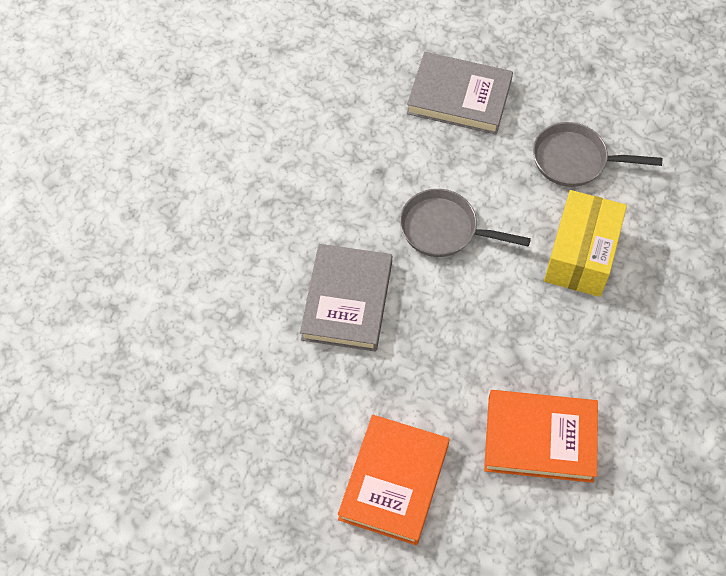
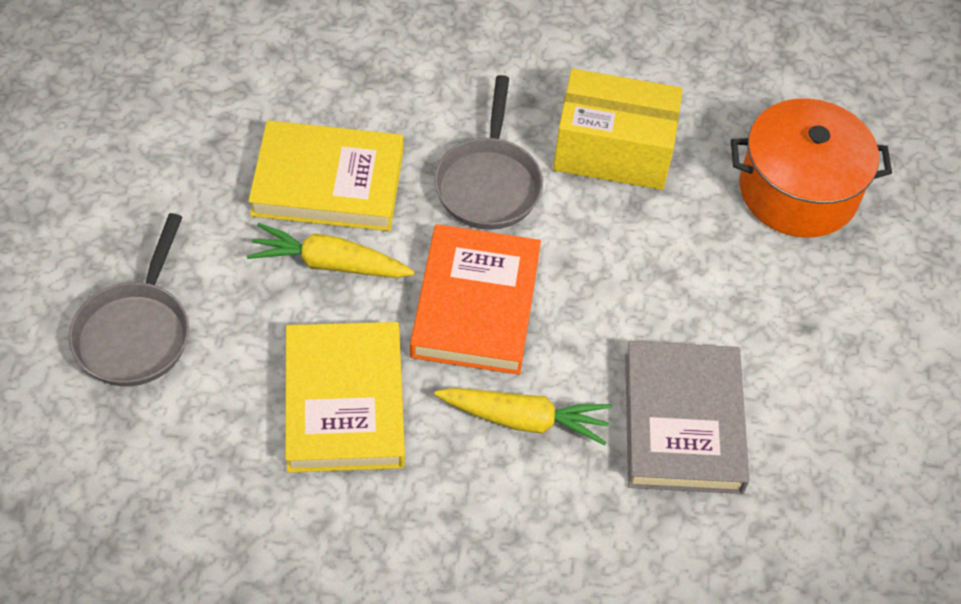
grey book: 2 -> 1
orange book: 2 -> 1
orange pot: 0 -> 1
yellow book: 0 -> 2
yellow carrot: 0 -> 2

